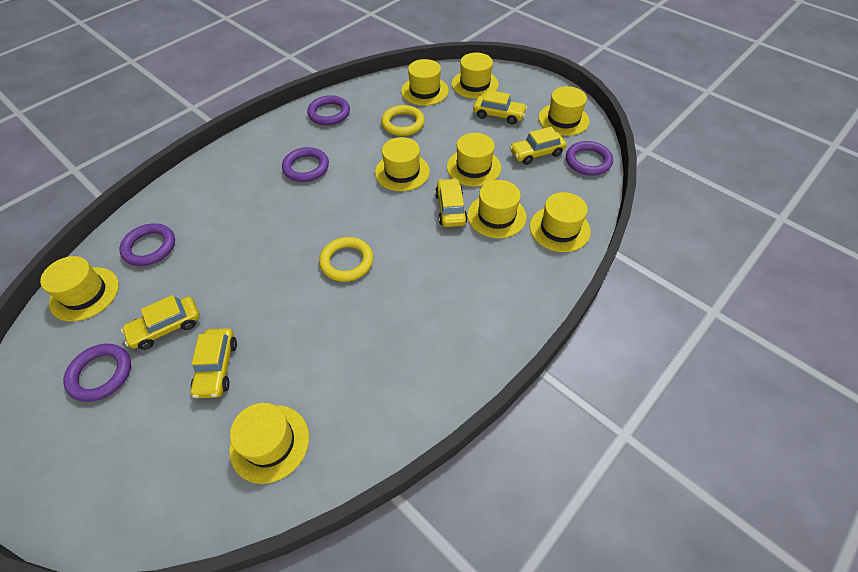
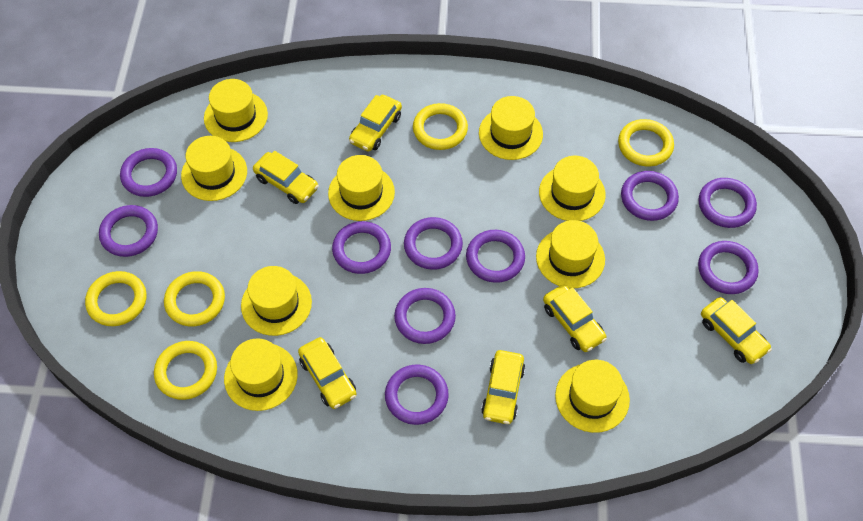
purple ring: 5 -> 10
yellow car: 5 -> 6
yellow ring: 2 -> 5

